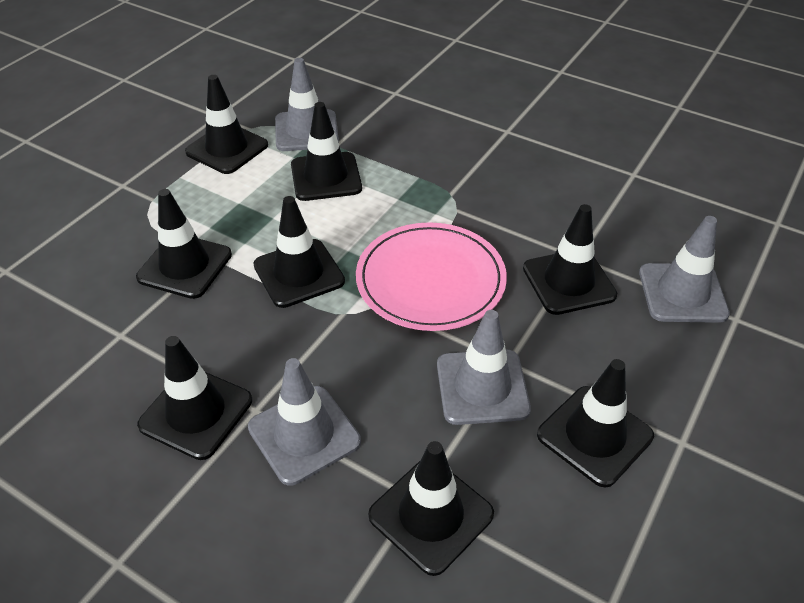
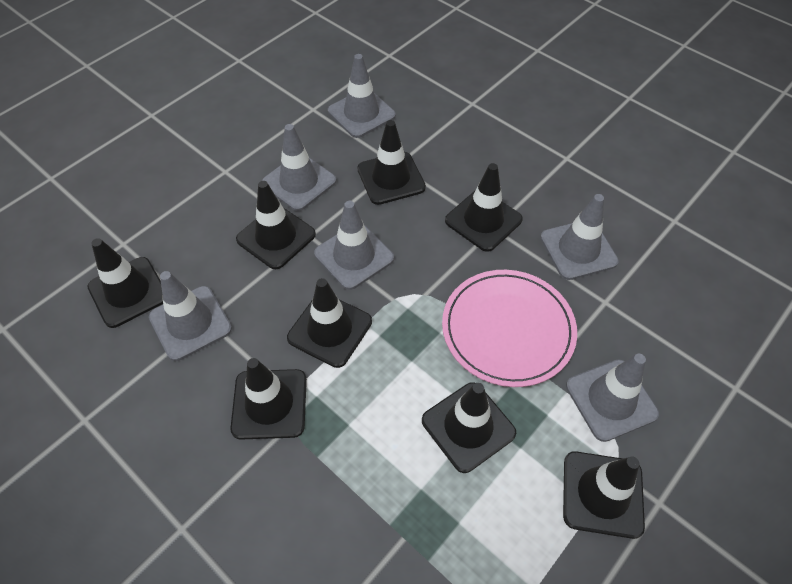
grey traffic cone: 4 -> 6

